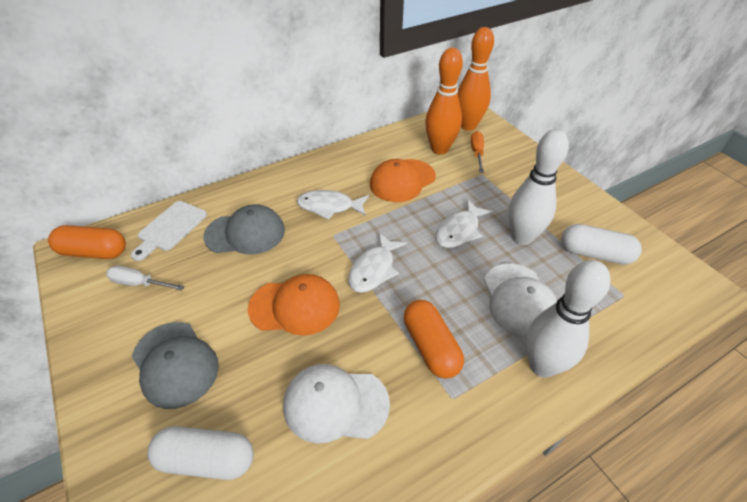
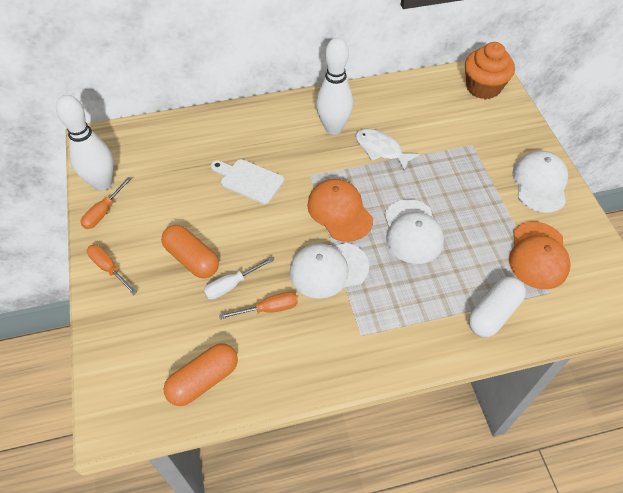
grey cap: 2 -> 0
orange bowling pin: 2 -> 0
orange cupcake: 0 -> 1
orange screwdriver: 1 -> 3
white cap: 2 -> 3
white capsule: 2 -> 1
white fish: 3 -> 1

